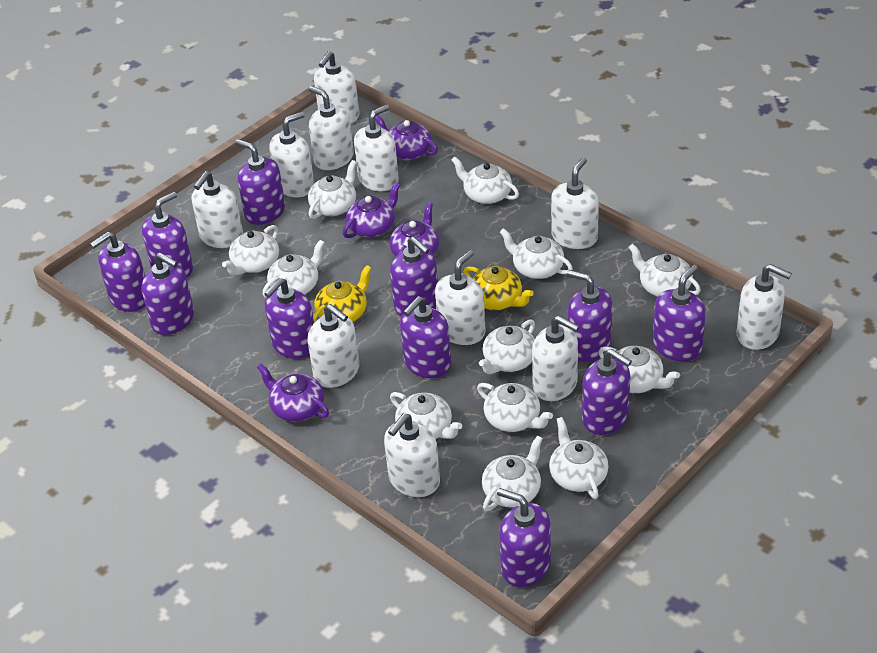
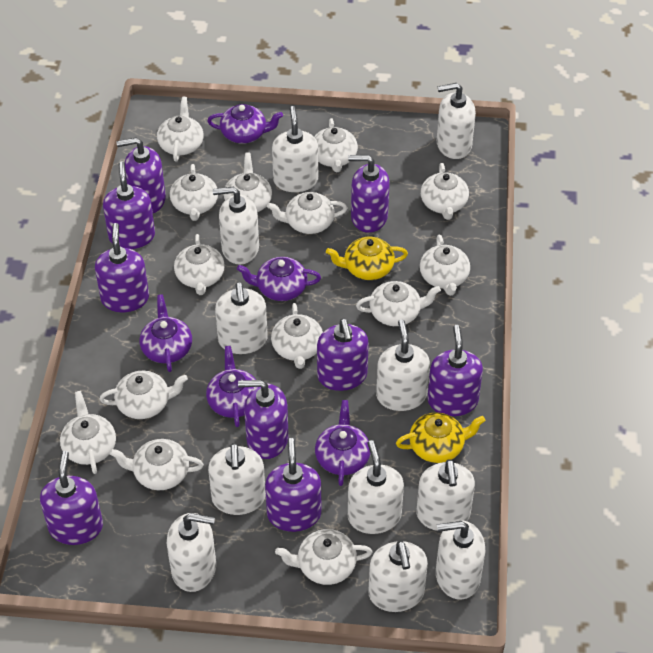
purple soap dispenser: 11 -> 9
purple teapot: 4 -> 5
white teapot: 12 -> 14

